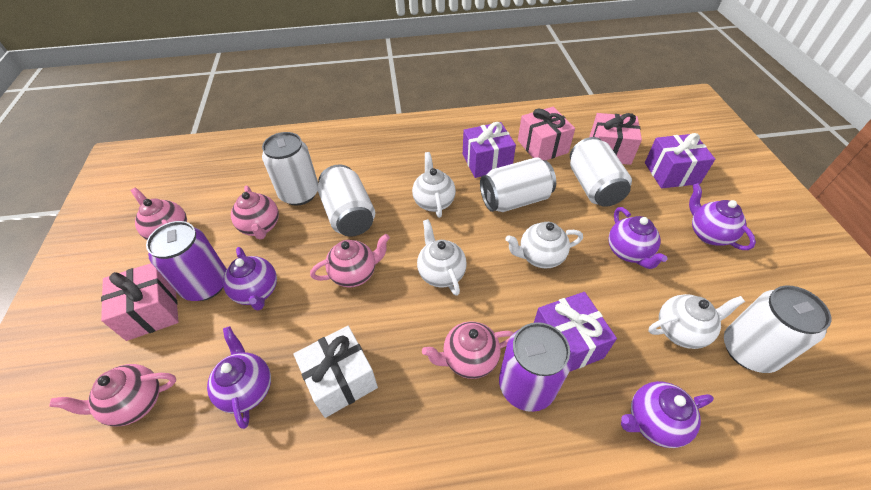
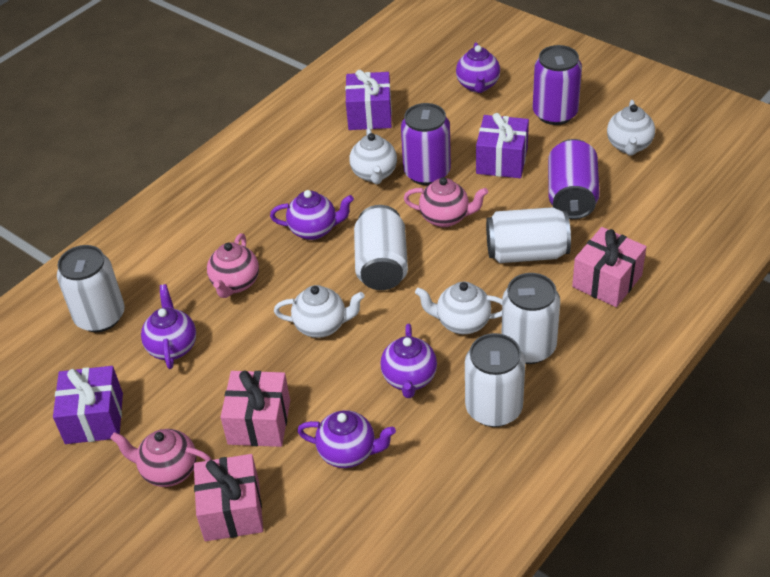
pink teapot: 5 -> 3
purple can: 2 -> 3
white gift: 1 -> 0

